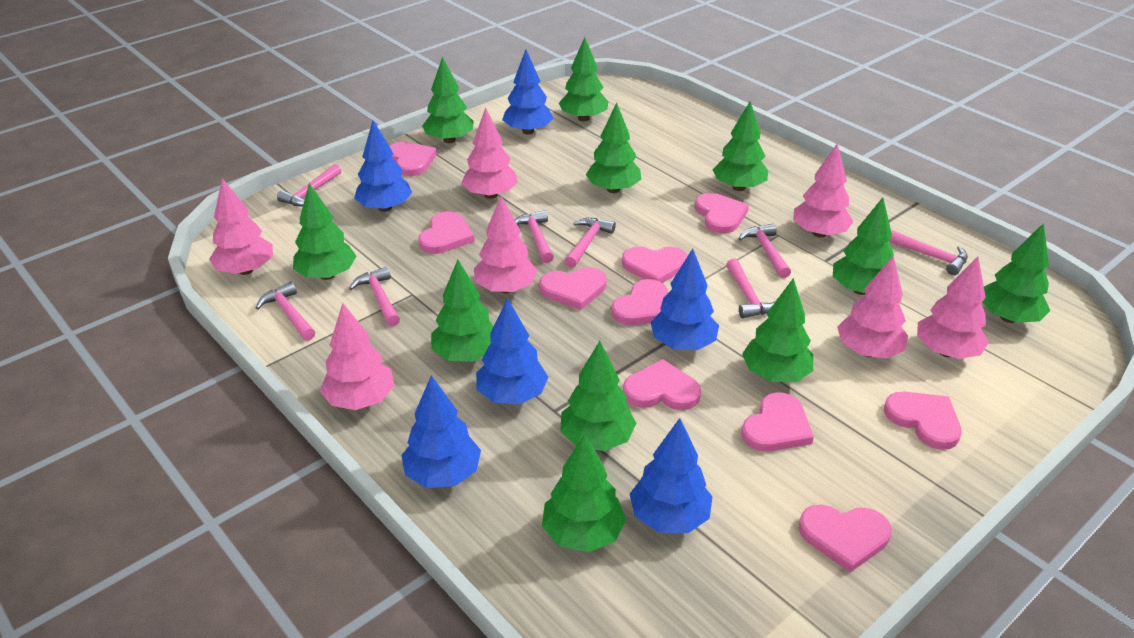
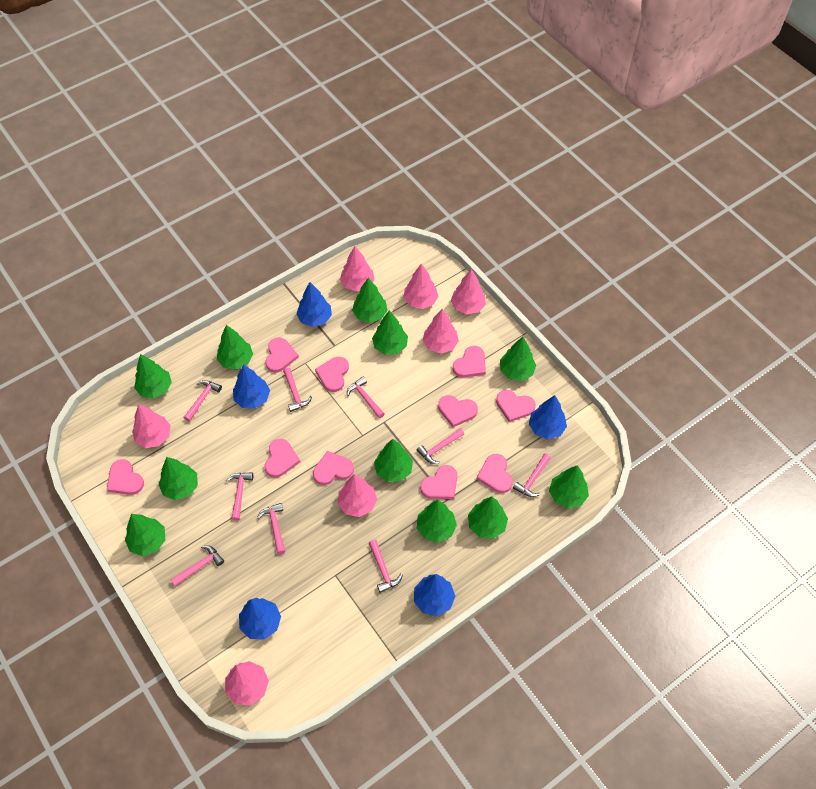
blue tree: 6 -> 5
pink hammer: 8 -> 9

